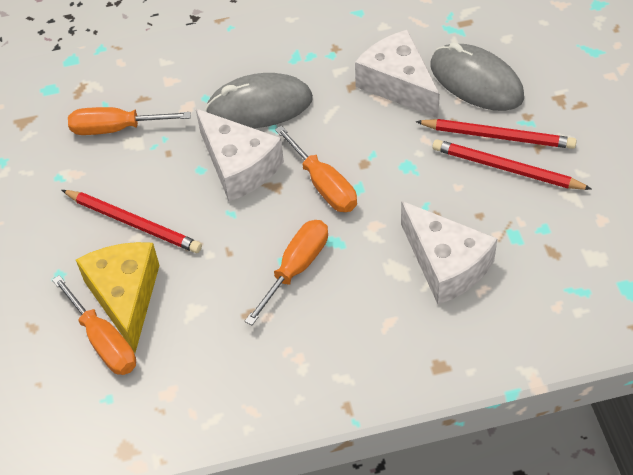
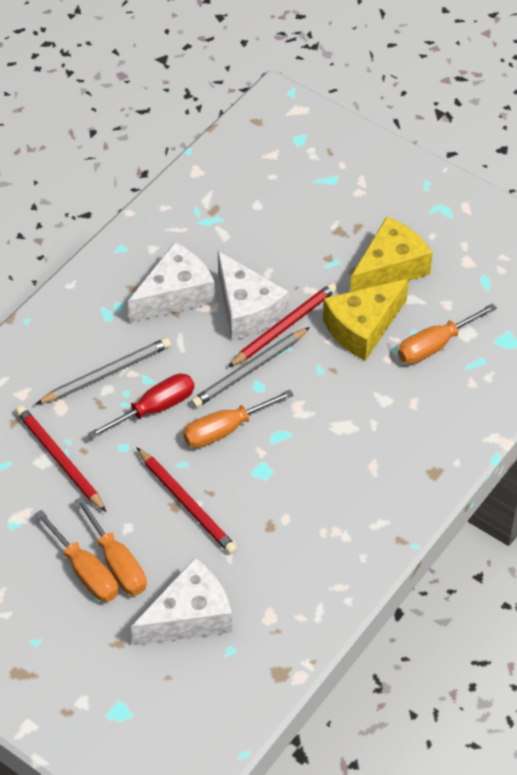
grey mouse: 2 -> 0
grey pencil: 0 -> 2
red screwdriver: 0 -> 1
yellow cheese: 1 -> 2

